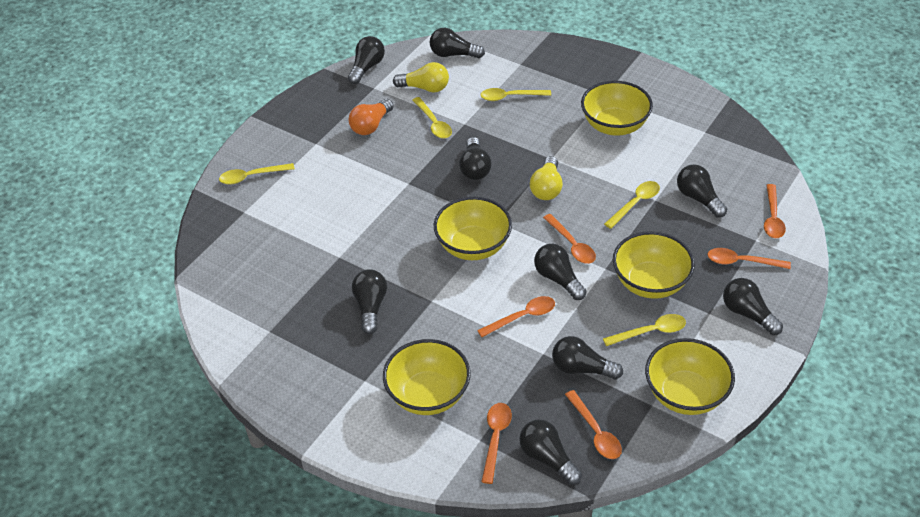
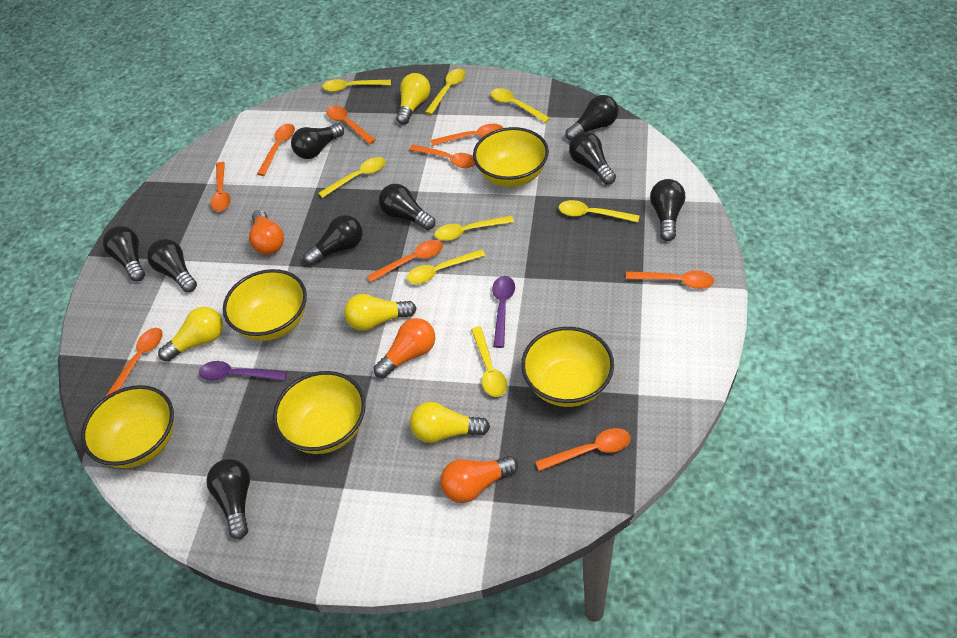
orange light bulb: 1 -> 3
orange spoon: 6 -> 9
purple spoon: 0 -> 2
yellow light bulb: 2 -> 4
yellow spoon: 5 -> 8

